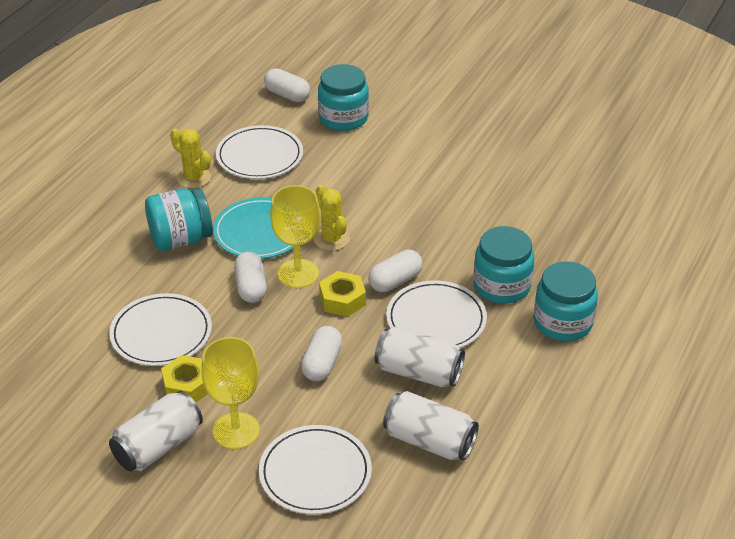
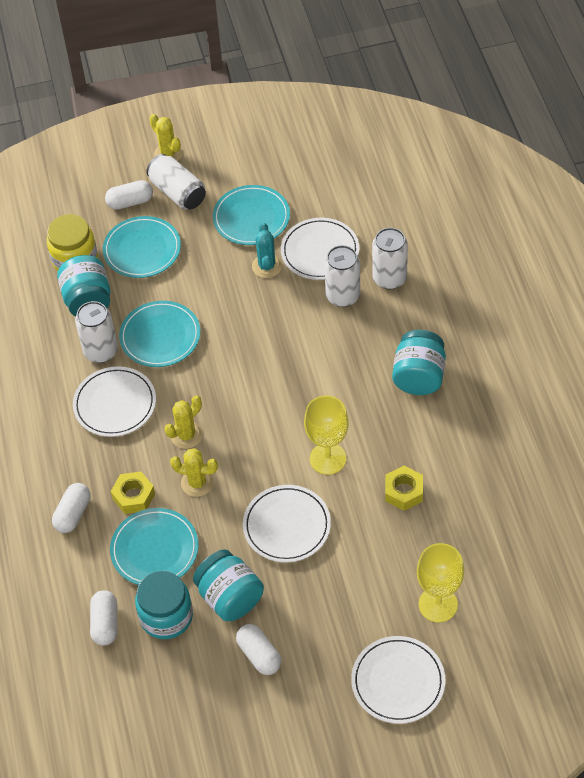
turquoise cactus: 0 -> 1
turquoise plate: 1 -> 4
white can: 3 -> 4
yellow cactus: 2 -> 3
yellow jar: 0 -> 1

